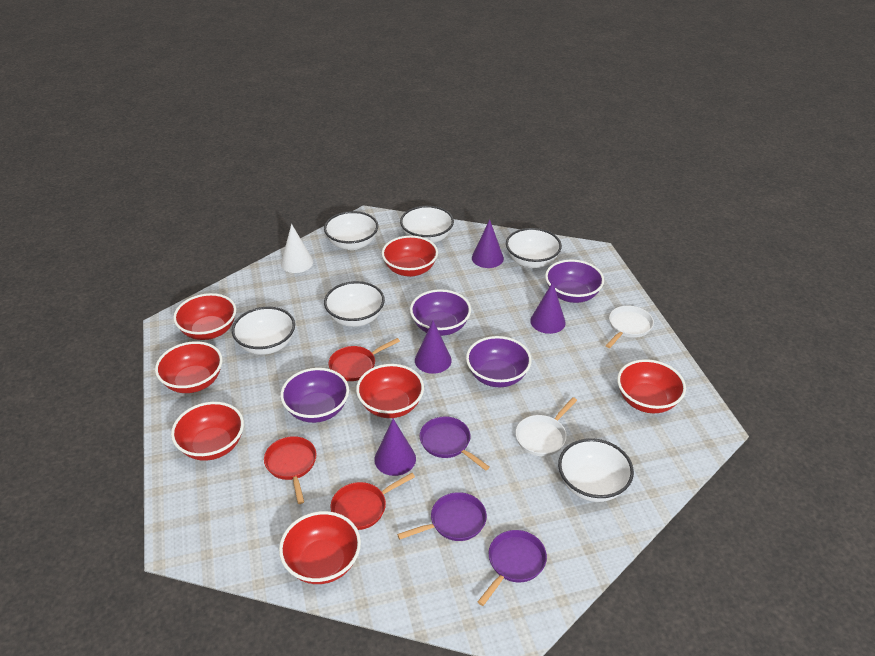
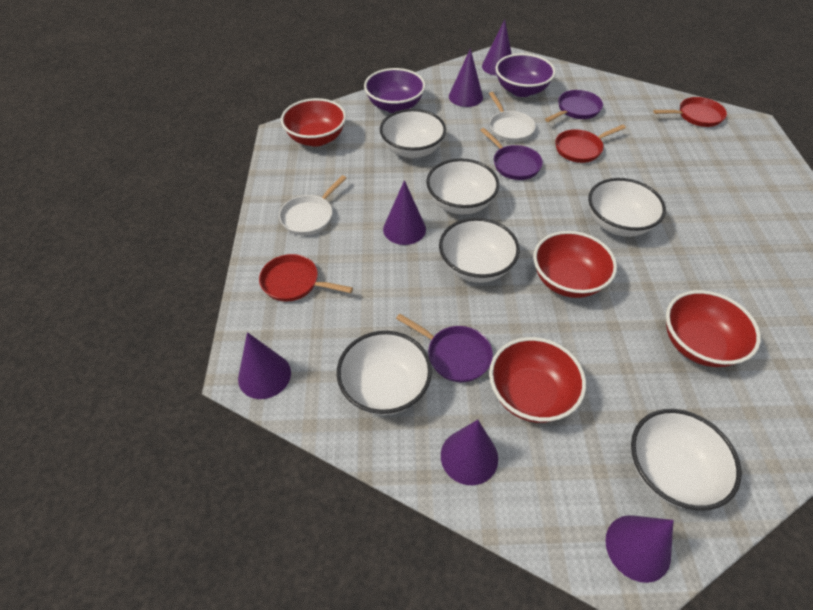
purple bowl: 4 -> 2
purple cone: 4 -> 6
red bowl: 7 -> 4
white cone: 1 -> 0

